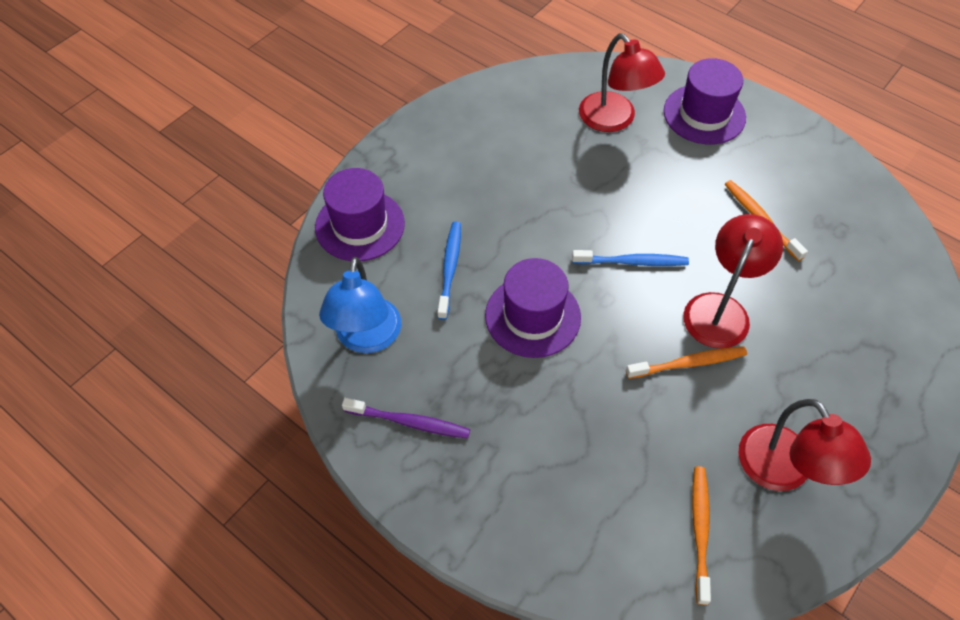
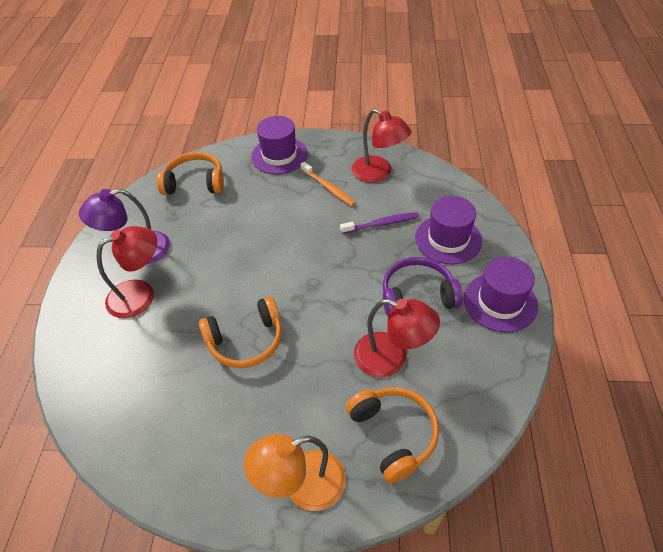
blue lamp: 1 -> 0
blue toothbrush: 2 -> 0
orange headphones: 0 -> 3
orange lamp: 0 -> 1
orange toothbrush: 3 -> 1
purple headphones: 0 -> 1
purple lamp: 0 -> 1

